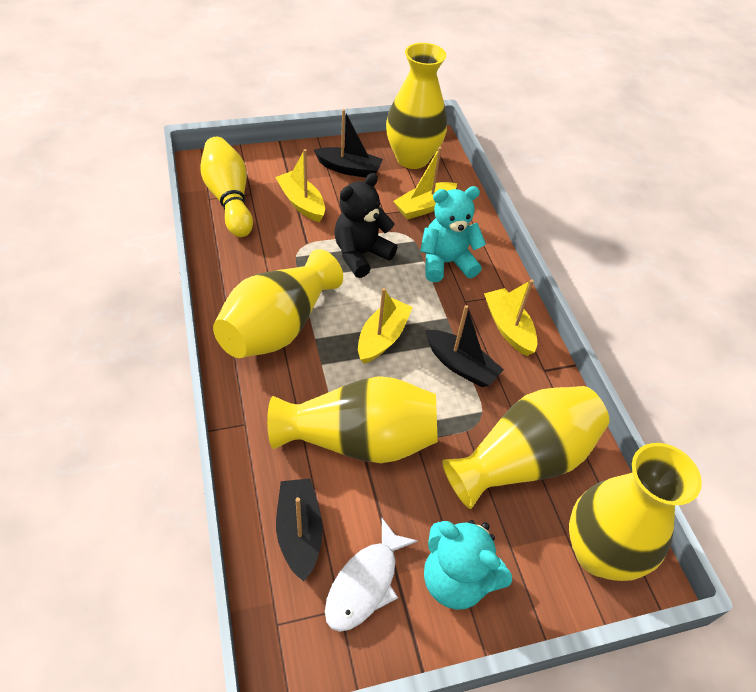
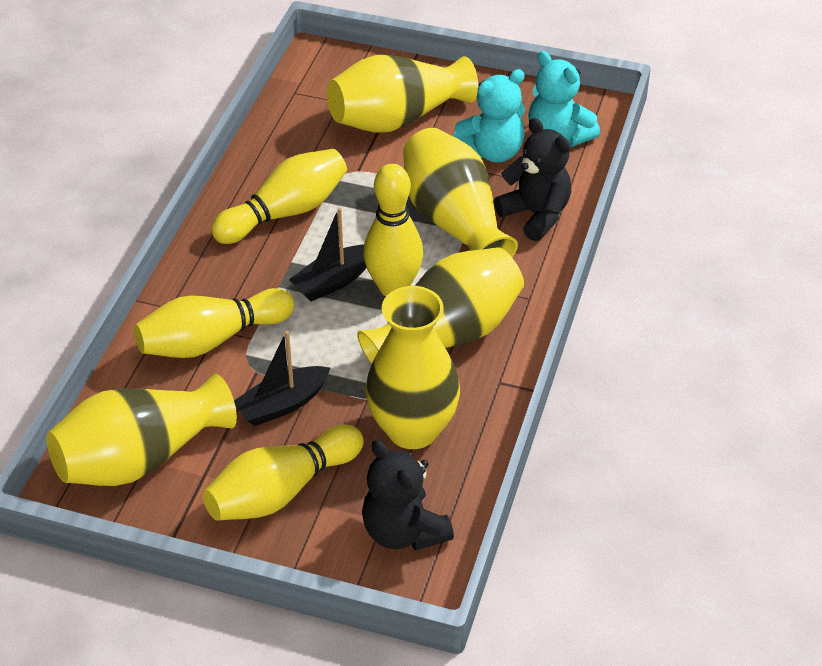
black boat: 3 -> 2
black teddy bear: 1 -> 2
white fish: 1 -> 0
yellow boat: 4 -> 0
yellow bowling pin: 1 -> 4

